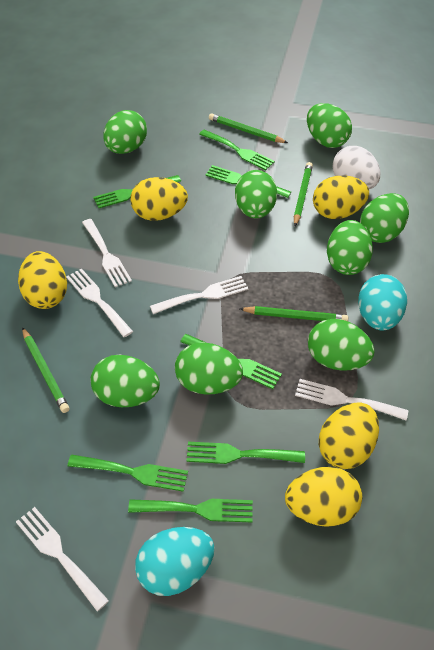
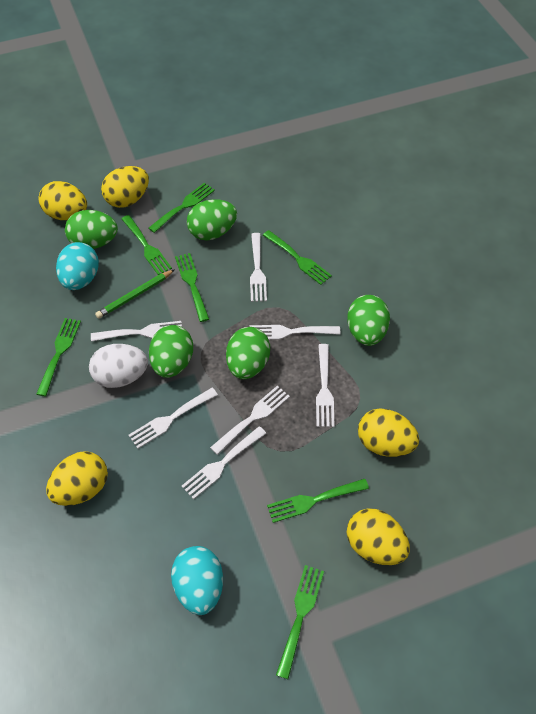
green egg: 8 -> 5
green pencil: 4 -> 1
white fork: 5 -> 7

